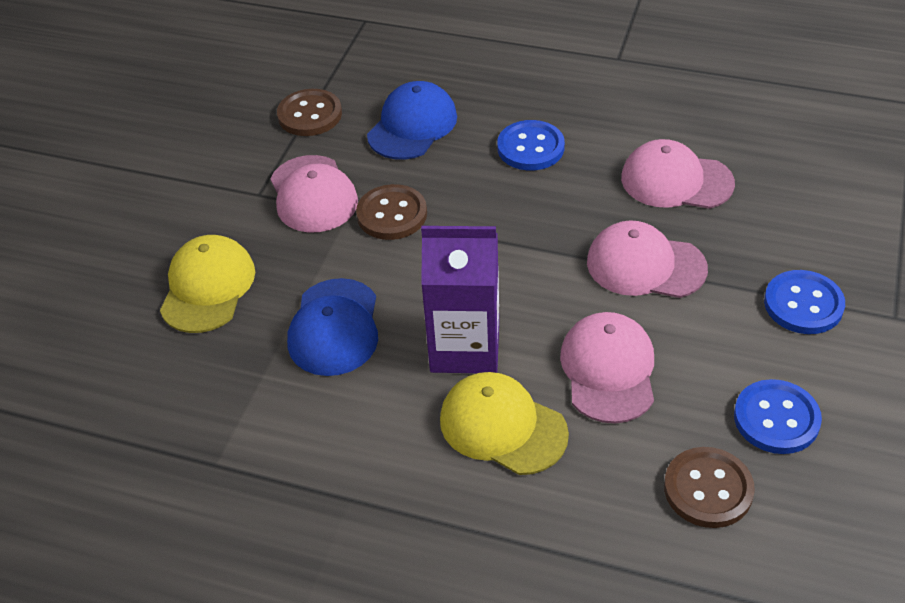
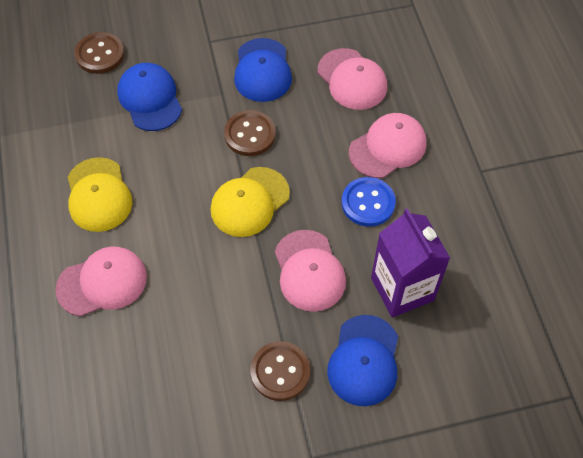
blue button: 3 -> 1
blue cap: 2 -> 3

